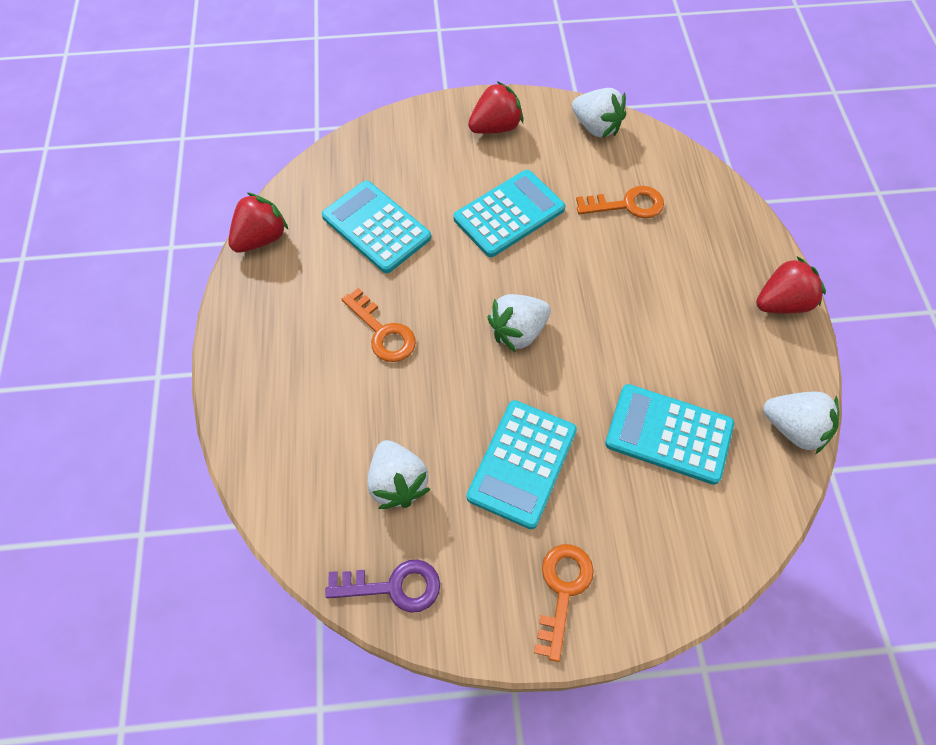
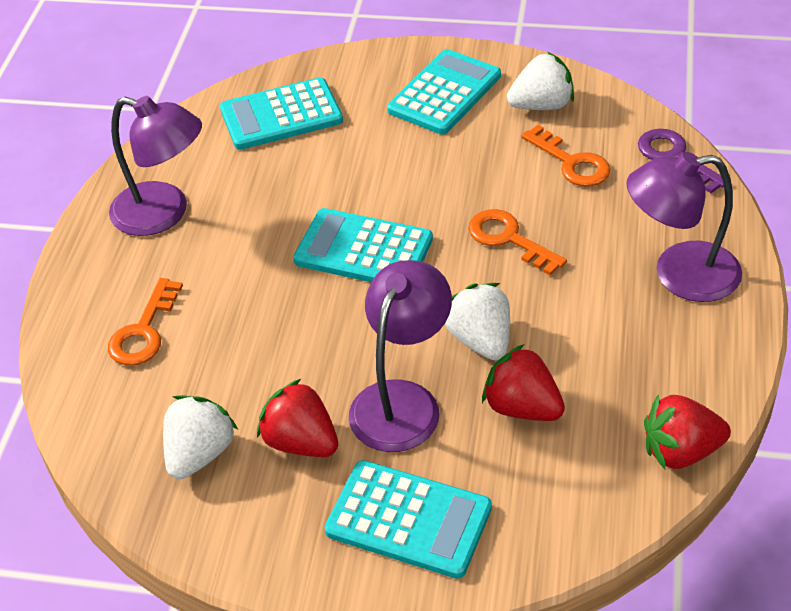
purple lamp: 0 -> 3
white strawberry: 4 -> 3

